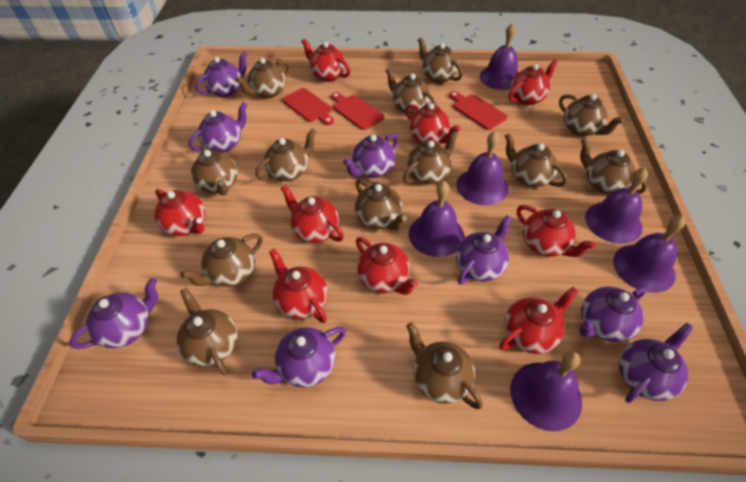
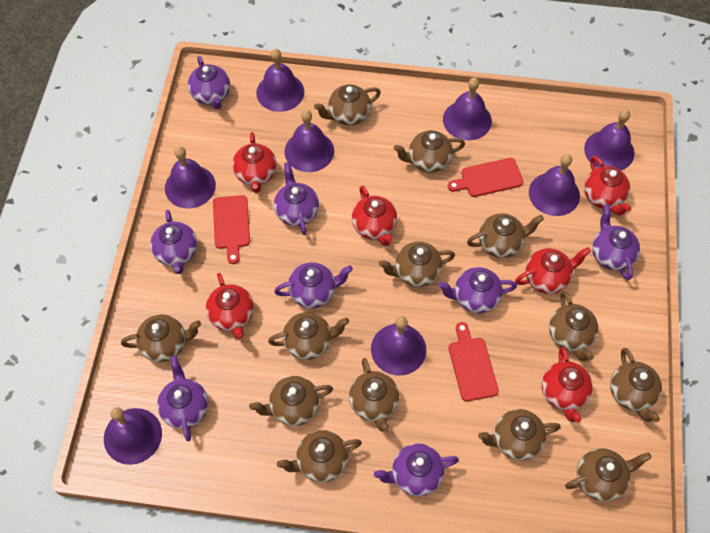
purple bell: 6 -> 8
red teapot: 9 -> 6

